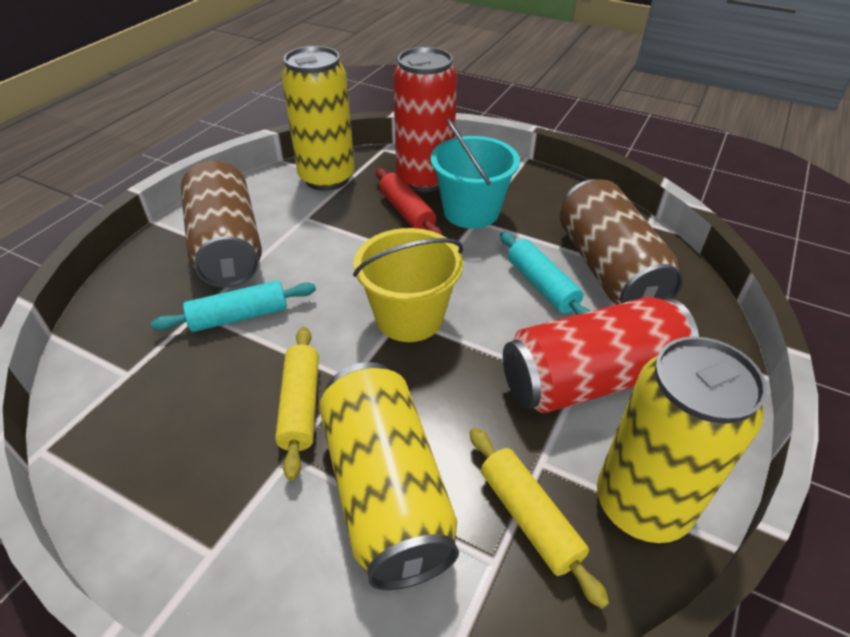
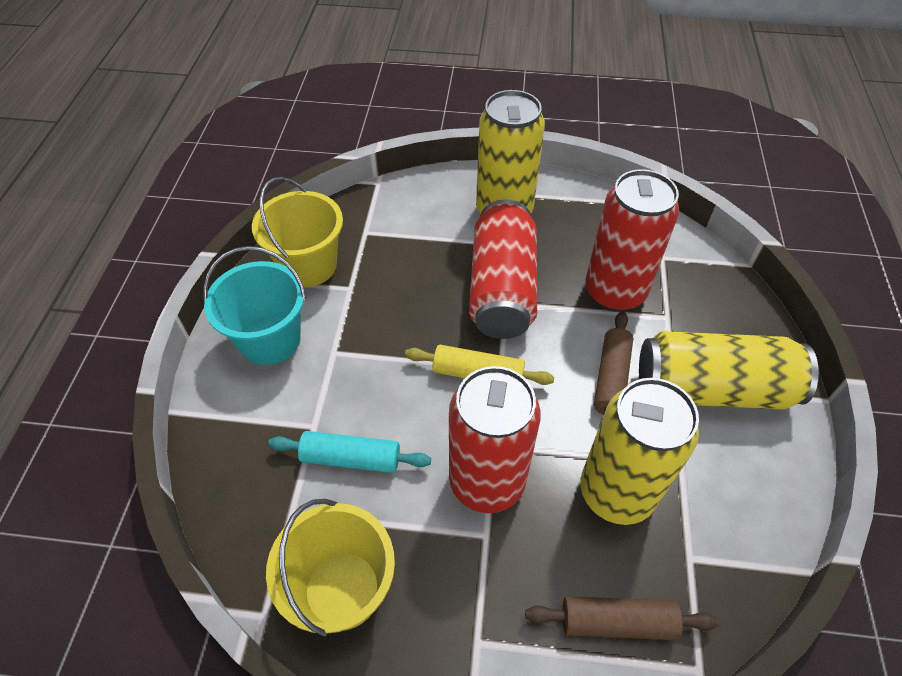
brown can: 2 -> 0
brown rolling pin: 0 -> 2
red can: 2 -> 3
red rolling pin: 1 -> 0
turquoise rolling pin: 2 -> 1
yellow bucket: 1 -> 2
yellow rolling pin: 2 -> 1

